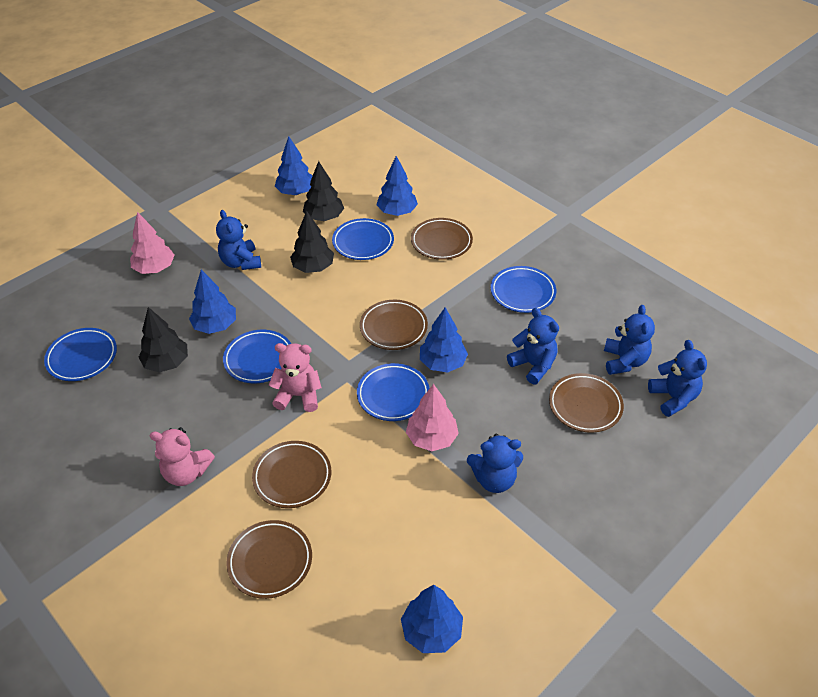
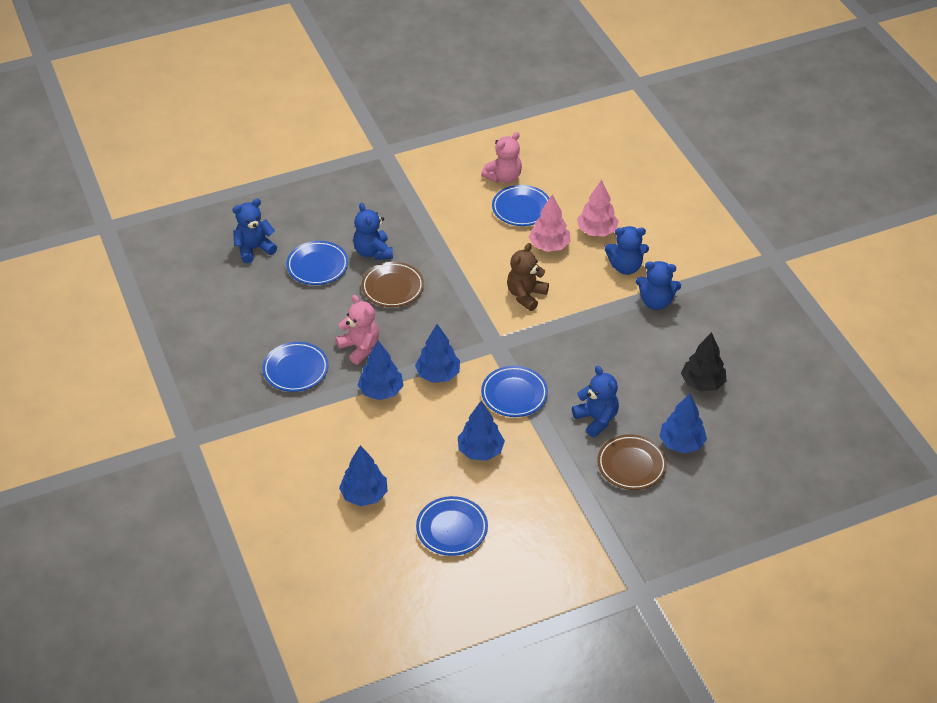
black tree: 3 -> 1
brown plate: 5 -> 2
brown teddy bear: 0 -> 1

